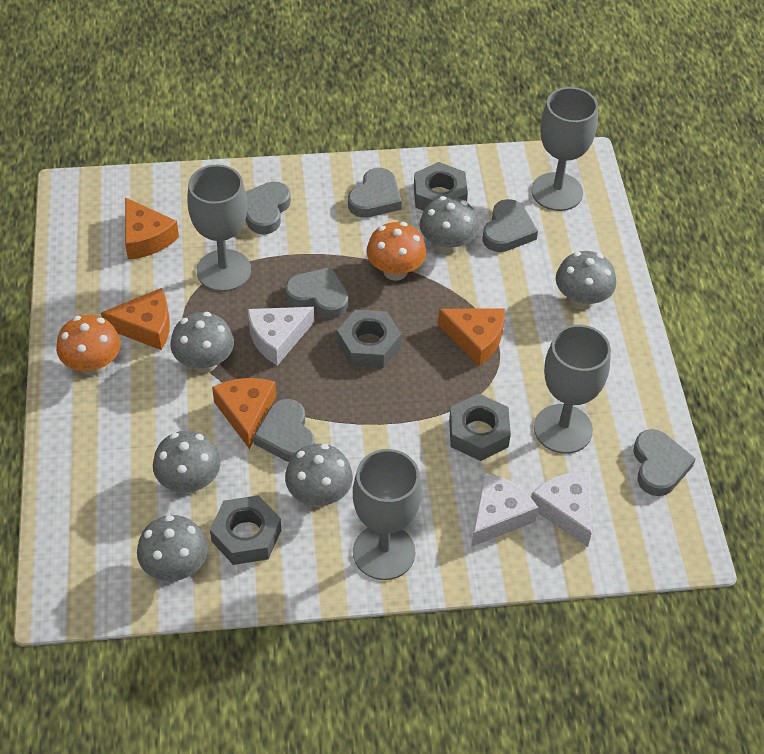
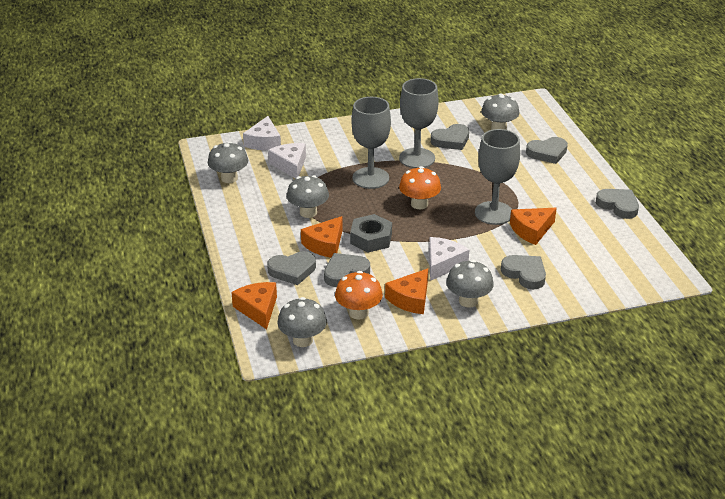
grey goblet: 4 -> 3
grey mushroom: 6 -> 5
grey nut: 4 -> 1

